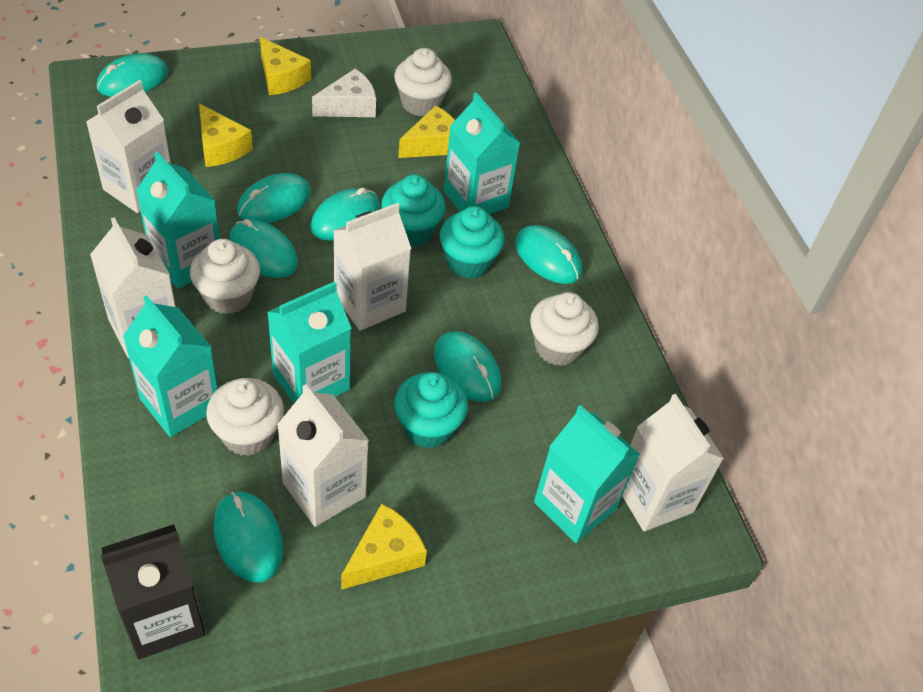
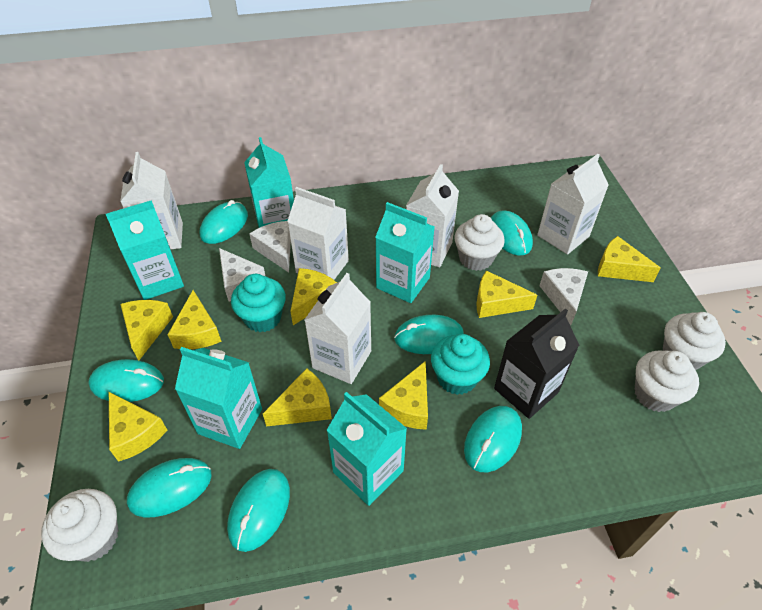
turquoise cupcake: 3 -> 2
white cheese: 1 -> 3
yellow cheese: 4 -> 8

